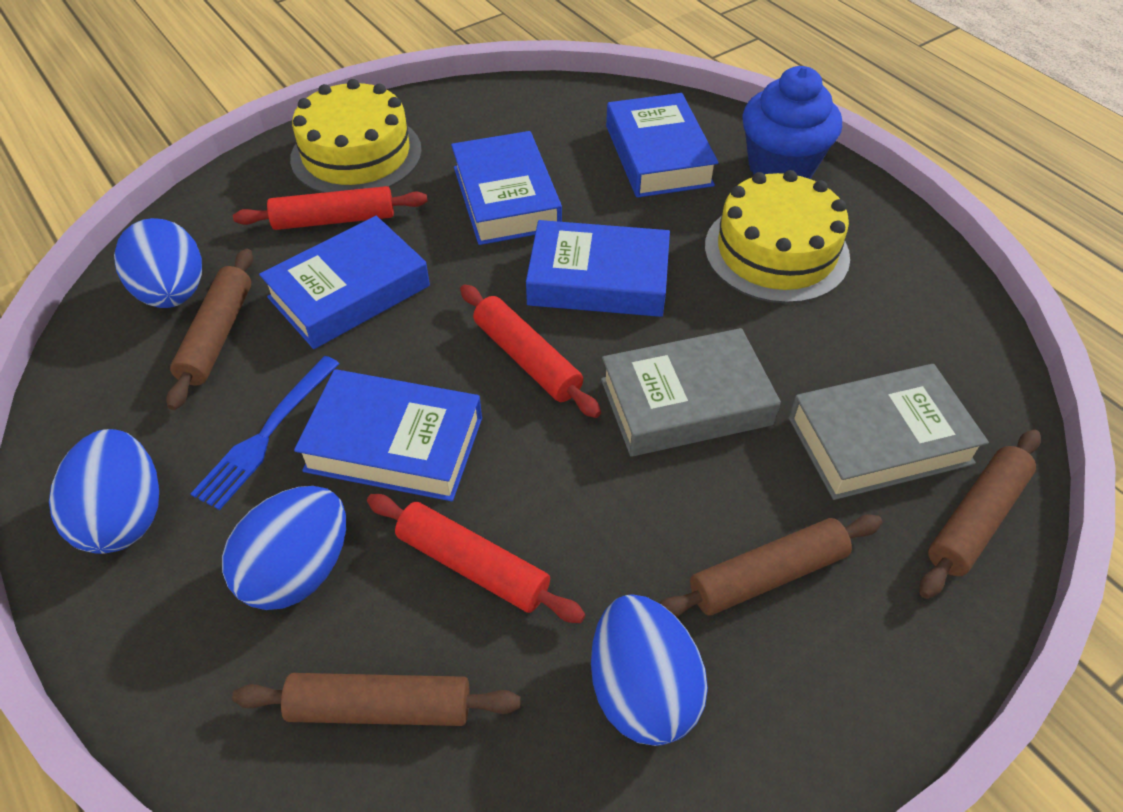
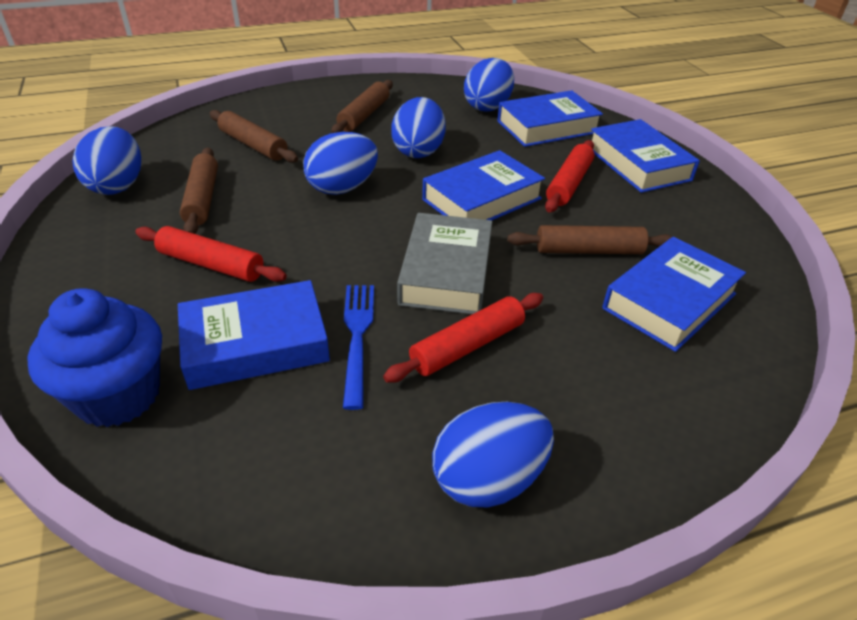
blue egg: 4 -> 5
grey book: 2 -> 1
yellow cake: 2 -> 0

